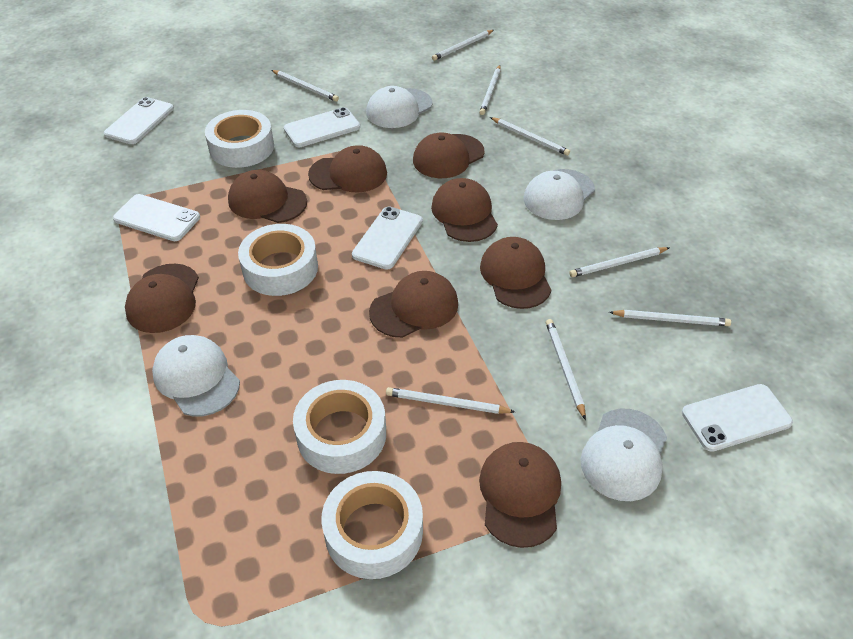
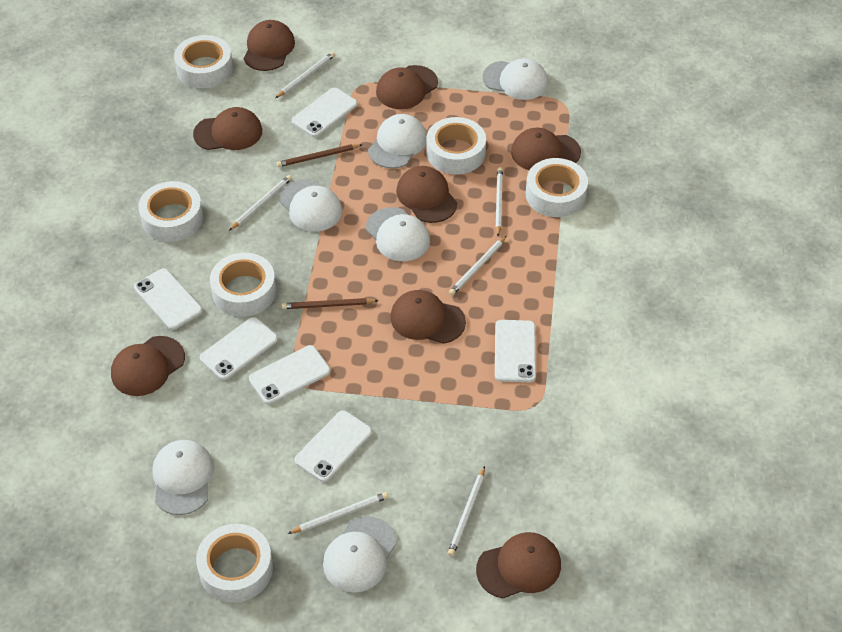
brown pencil: 0 -> 2
white cap: 4 -> 6
white pencil: 8 -> 6
white phone: 5 -> 6
white tape: 4 -> 6

